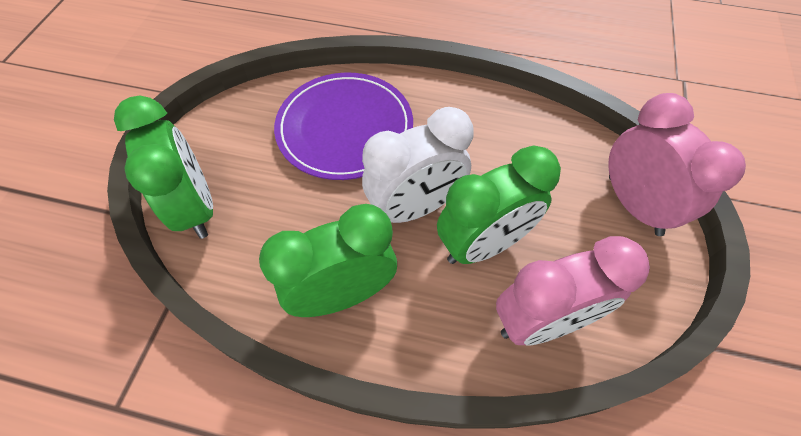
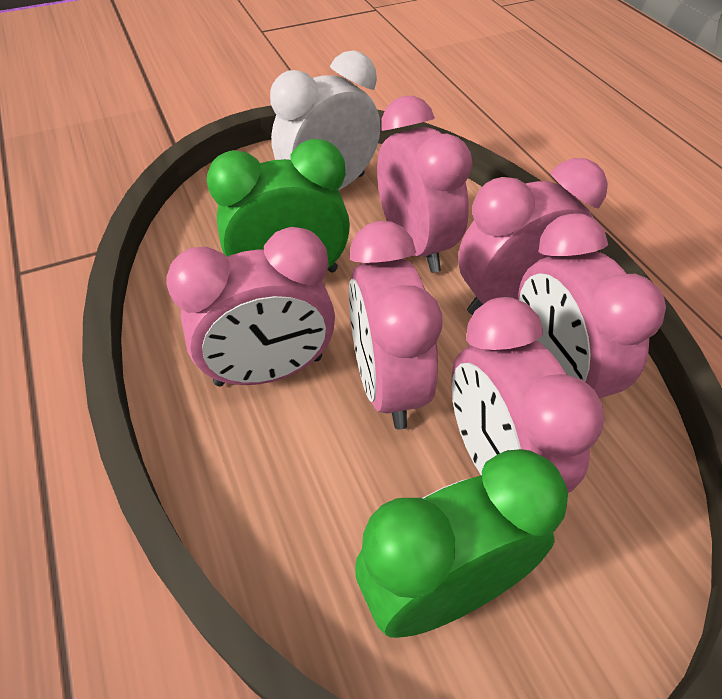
green clock: 3 -> 2
pink clock: 2 -> 6
purple plate: 1 -> 0

